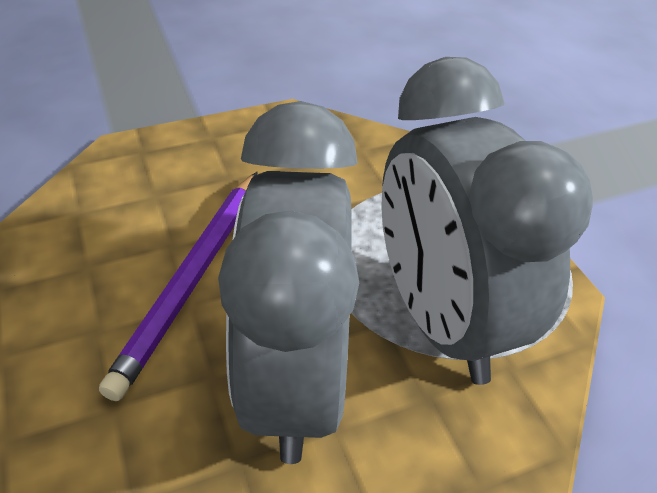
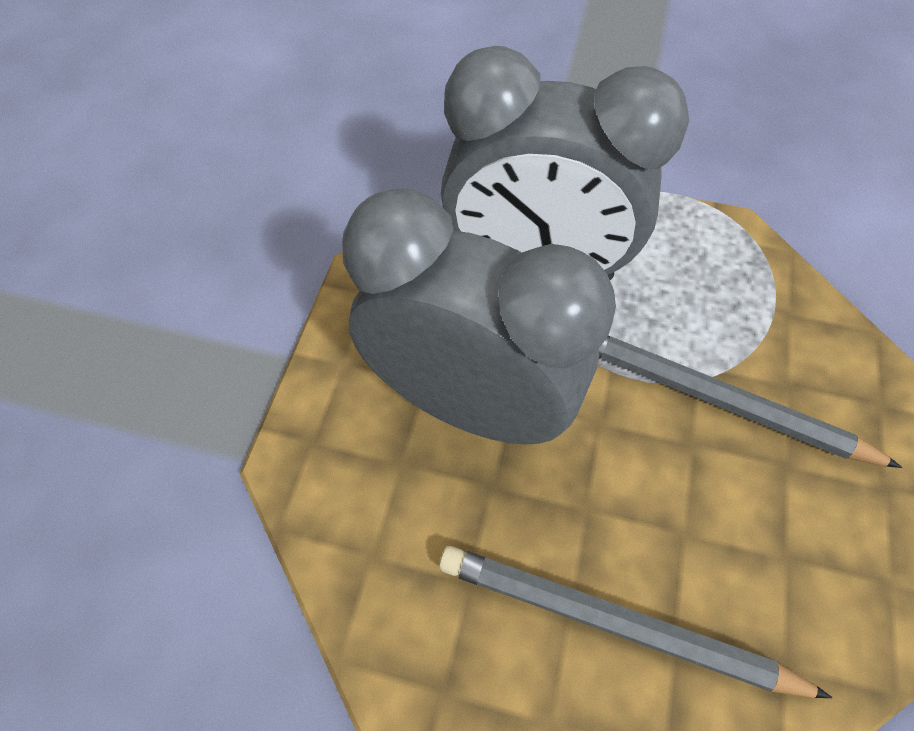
grey pencil: 0 -> 2
purple pencil: 1 -> 0

